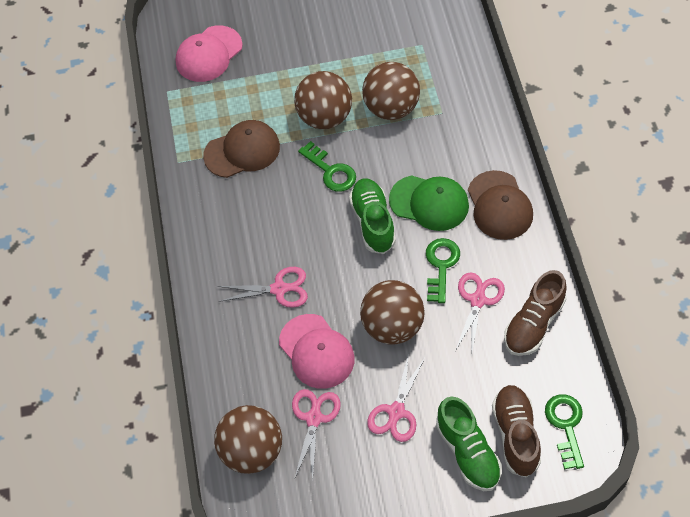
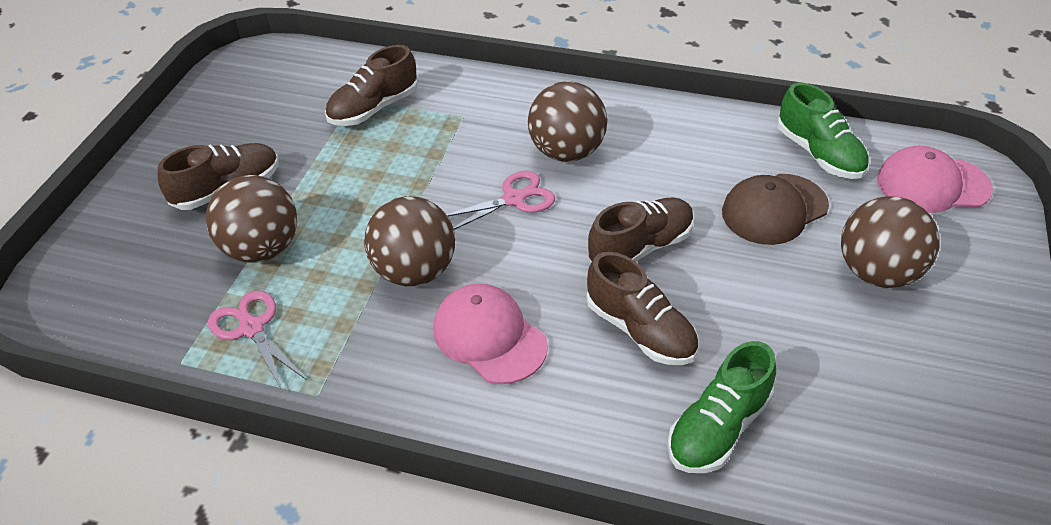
brown cap: 2 -> 1
brown shoe: 2 -> 4
green cap: 1 -> 0
green key: 3 -> 0
pink scissors: 4 -> 2

